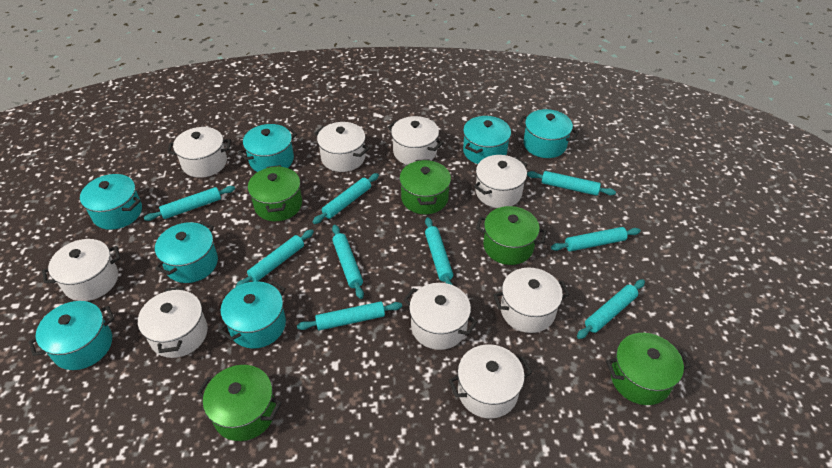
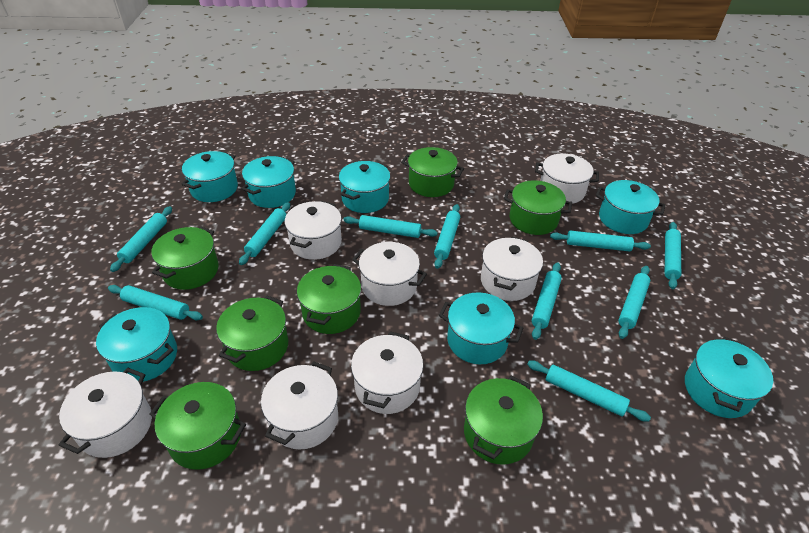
green pot: 5 -> 7
turquoise rolling pin: 9 -> 10
white pot: 9 -> 7

